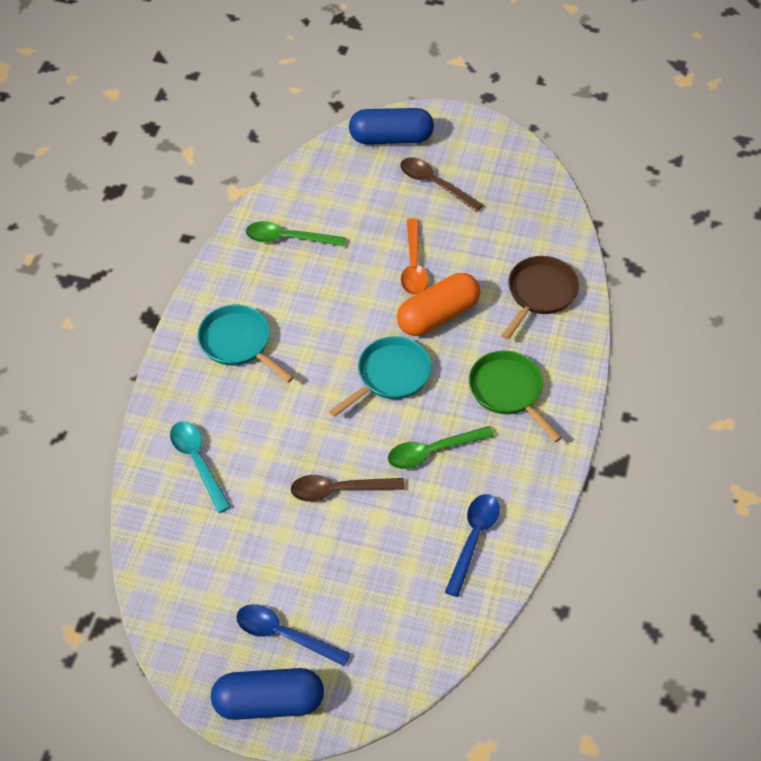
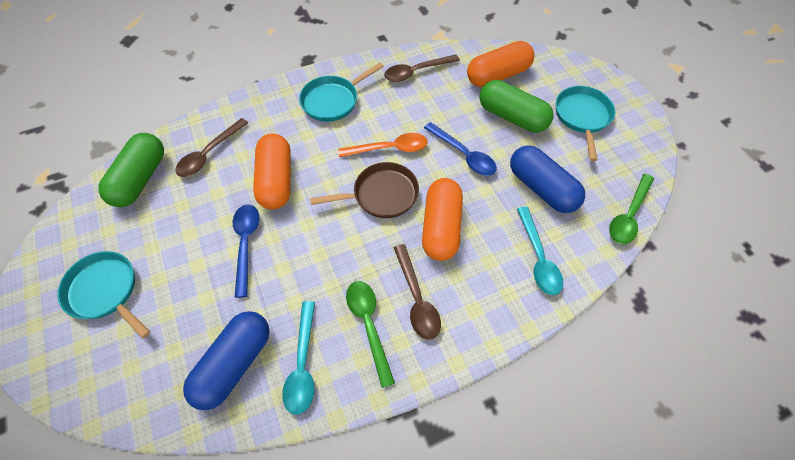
brown spoon: 2 -> 3
green capsule: 0 -> 2
green pan: 1 -> 0
orange capsule: 1 -> 3
turquoise pan: 2 -> 3
turquoise spoon: 1 -> 2

